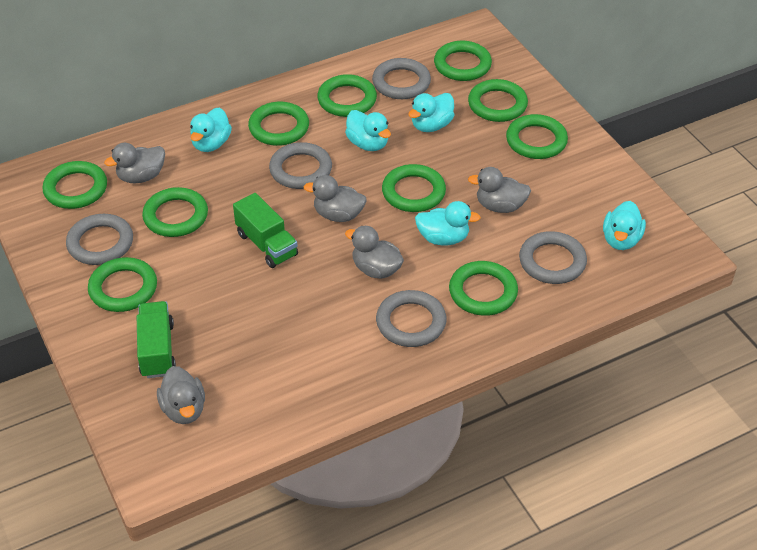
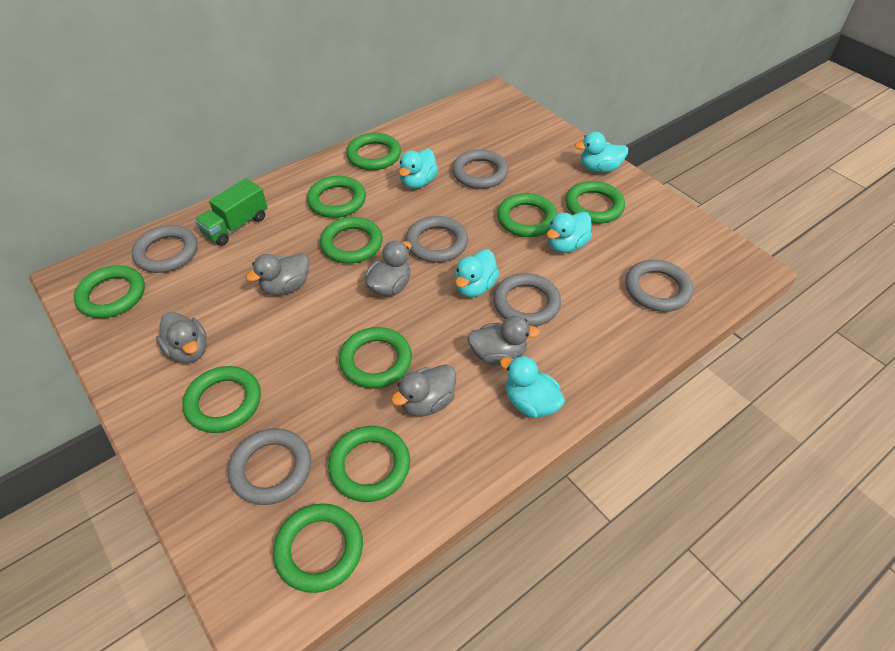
green truck: 2 -> 1
grey ring: 5 -> 6

